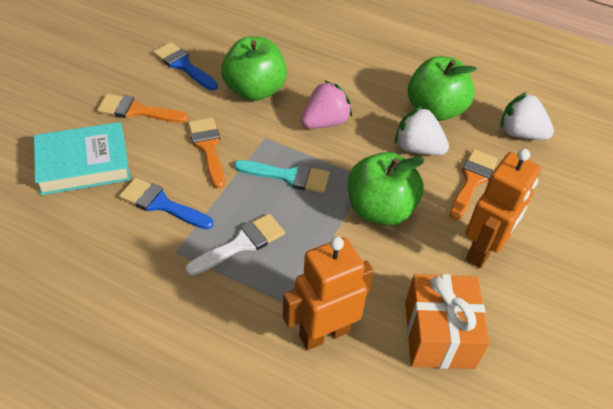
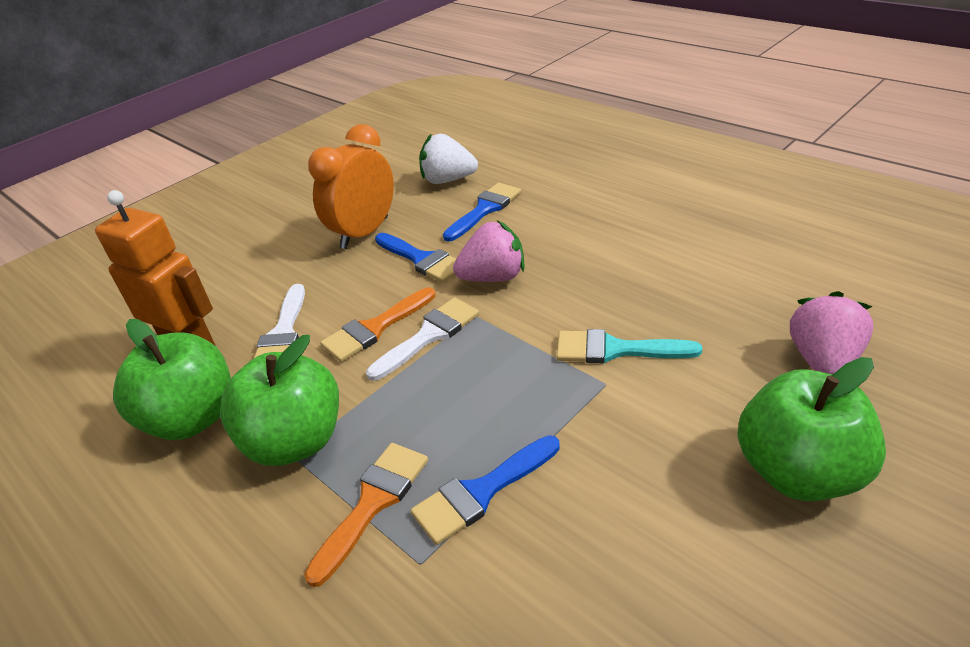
blue brush: 2 -> 3
orange brush: 3 -> 2
orange clock: 0 -> 1
orange gift: 1 -> 0
orange robot: 2 -> 1
pink strawberry: 1 -> 2
turquoise book: 1 -> 0
white brush: 1 -> 2
white strawberry: 2 -> 1

